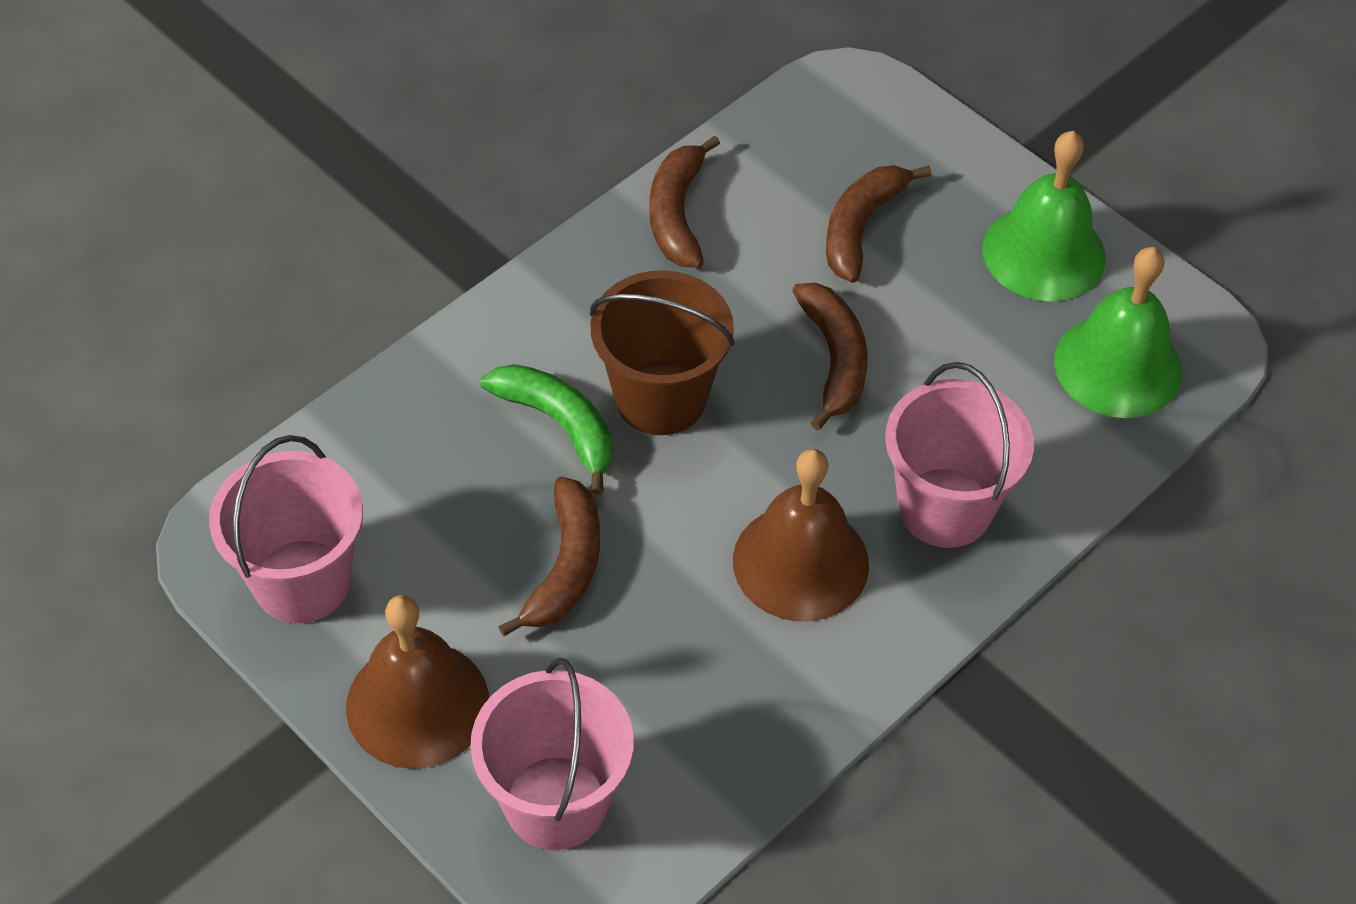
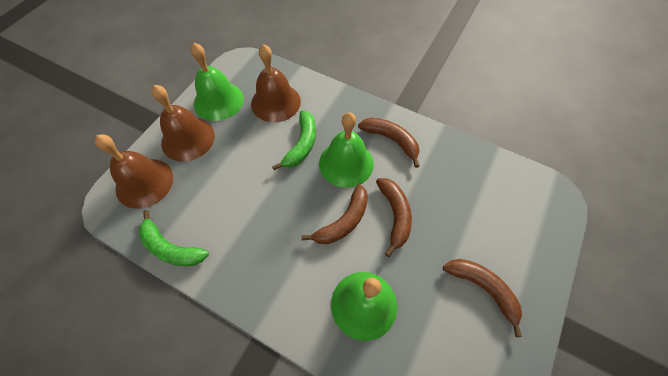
brown bell: 2 -> 3
brown bucket: 1 -> 0
green banana: 1 -> 2
green bell: 2 -> 3
pink bucket: 3 -> 0

